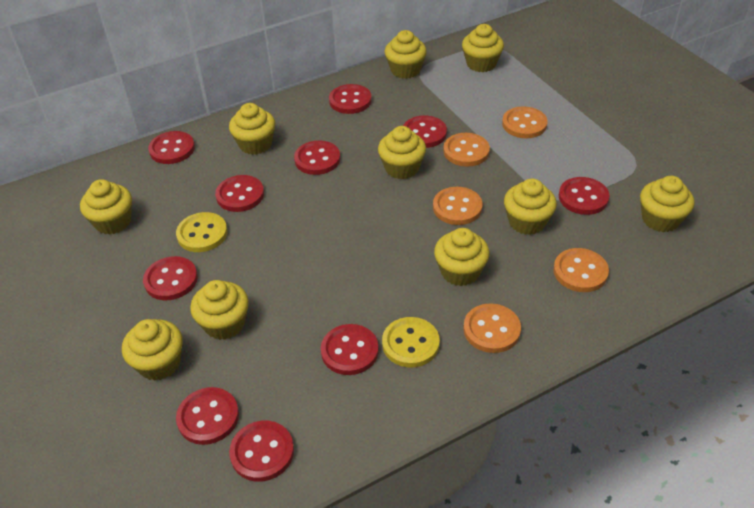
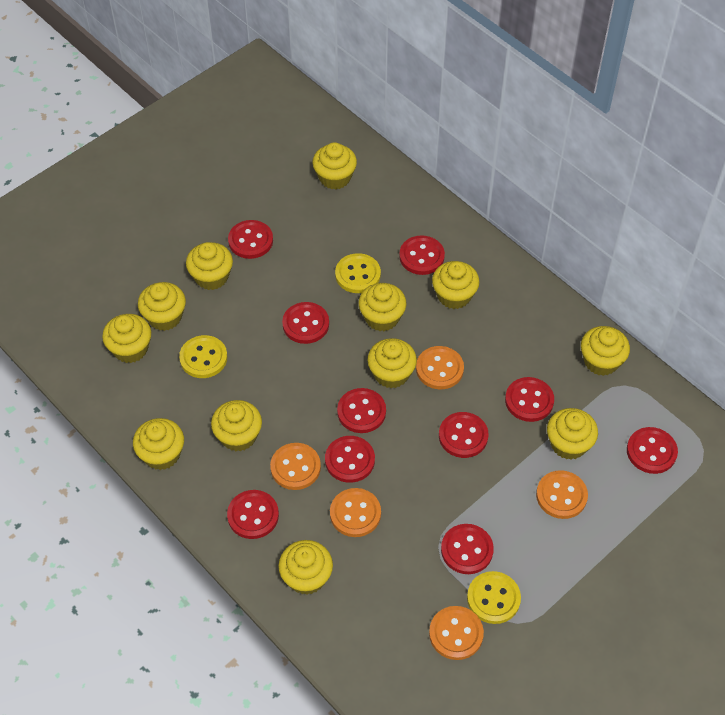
yellow button: 2 -> 3
yellow cupcake: 10 -> 12

